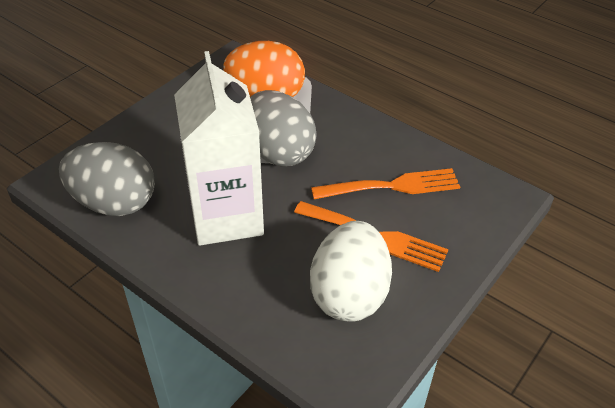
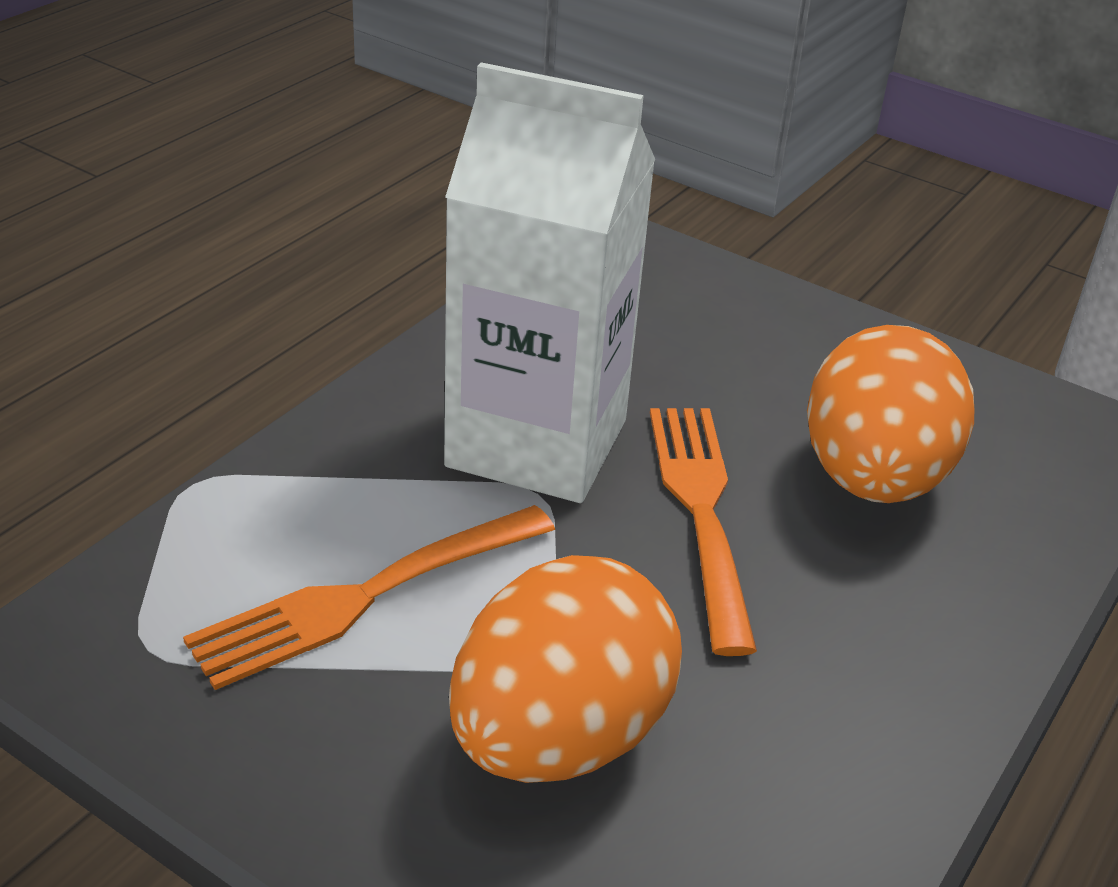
grey egg: 2 -> 0
orange egg: 1 -> 2
white egg: 1 -> 0

